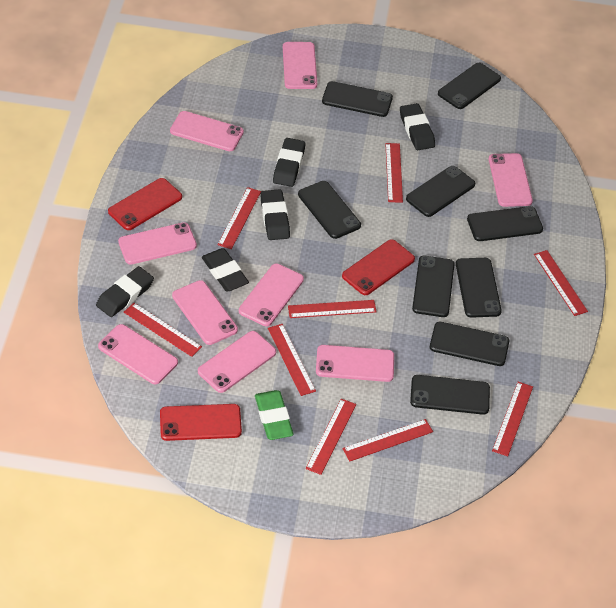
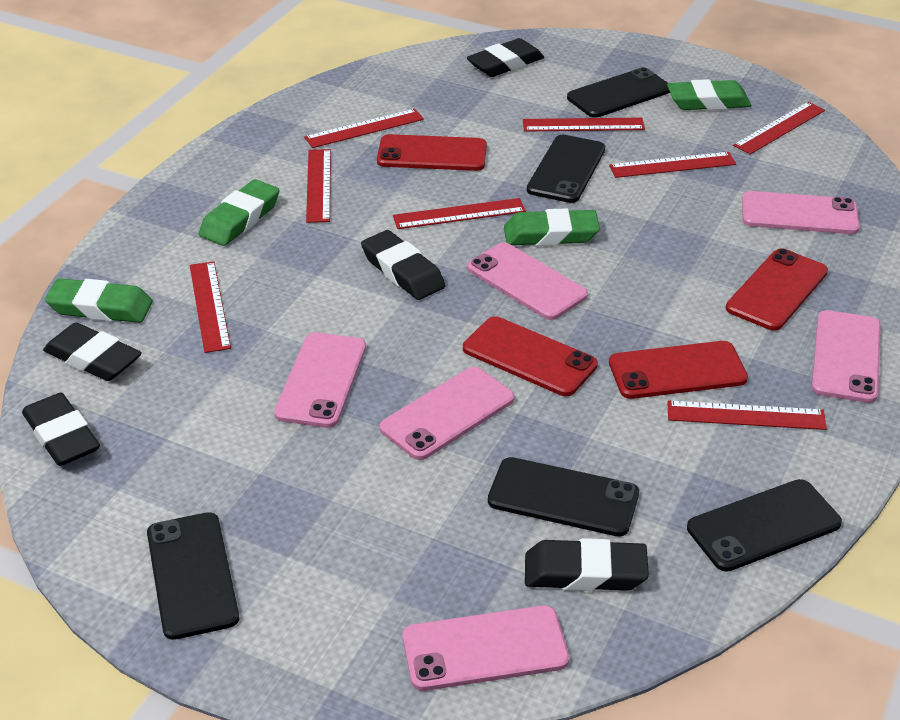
black phone: 9 -> 5
green eraser: 1 -> 4
pink phone: 9 -> 6
red phone: 3 -> 4
red ruler: 9 -> 8

